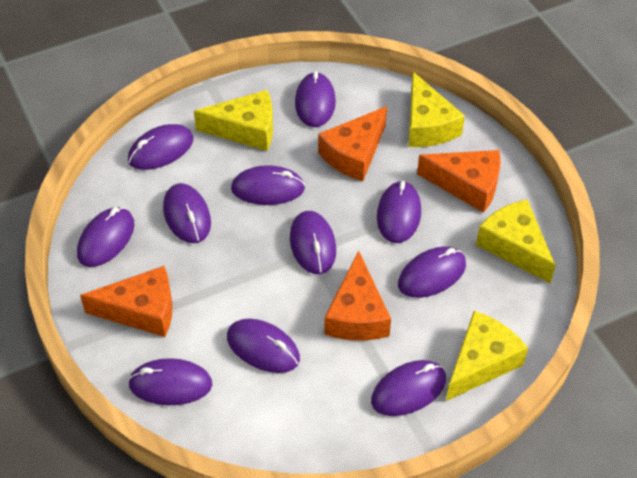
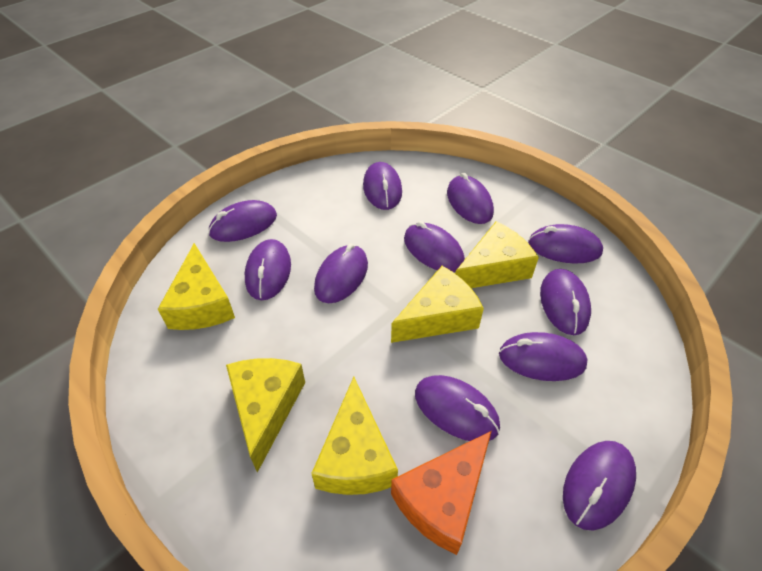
orange cheese: 4 -> 1
yellow cheese: 4 -> 5

